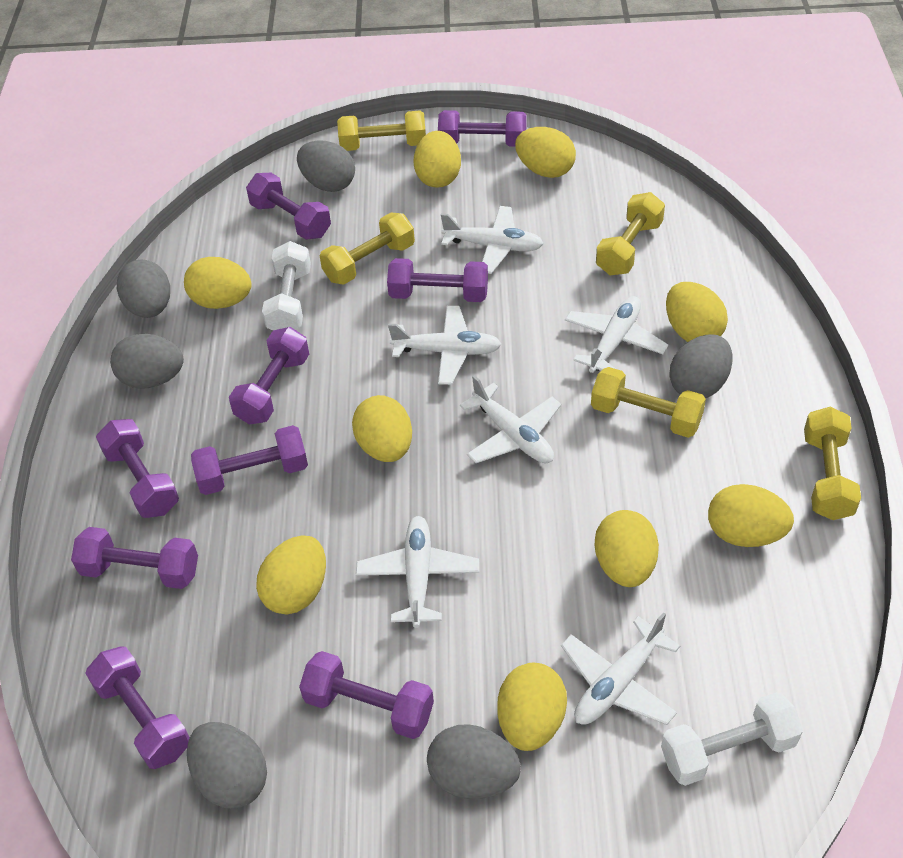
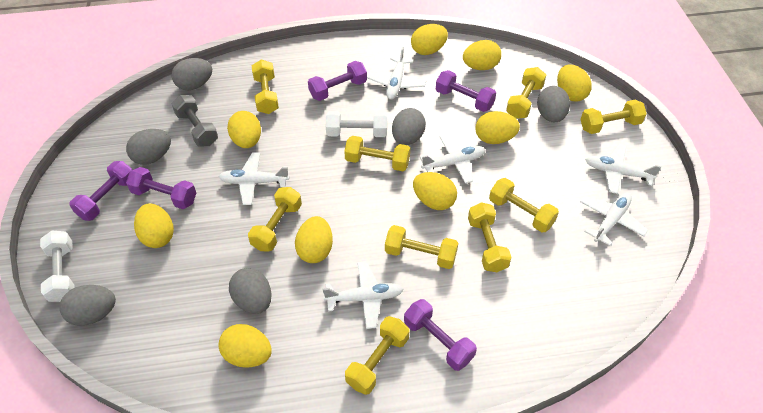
grey dumbbell: 0 -> 1
purple dumbbell: 9 -> 5
yellow dumbbell: 5 -> 9

